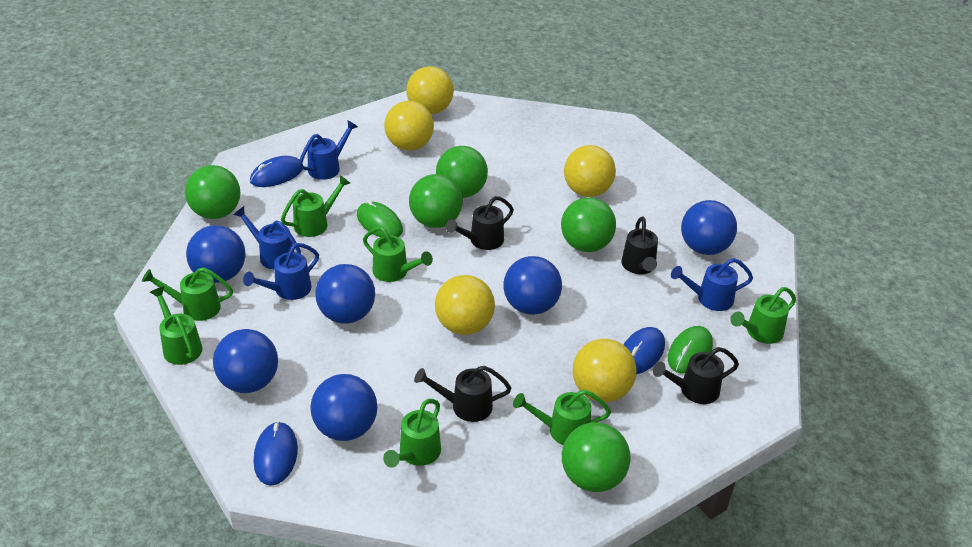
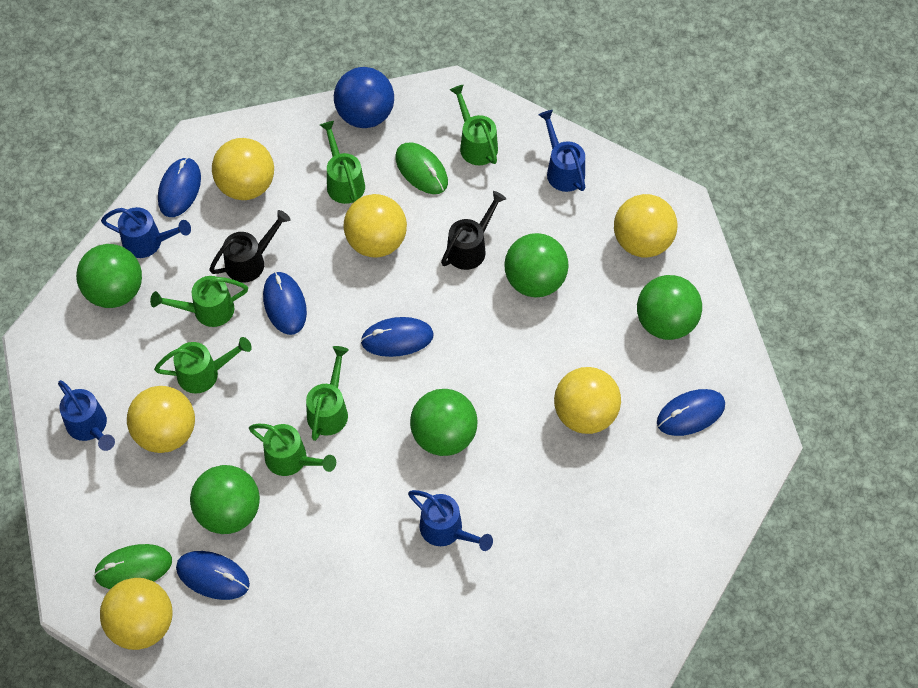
black watering can: 4 -> 2
blue ball: 6 -> 1
blue mouse: 3 -> 5
green watering can: 7 -> 6
yellow ball: 5 -> 6

